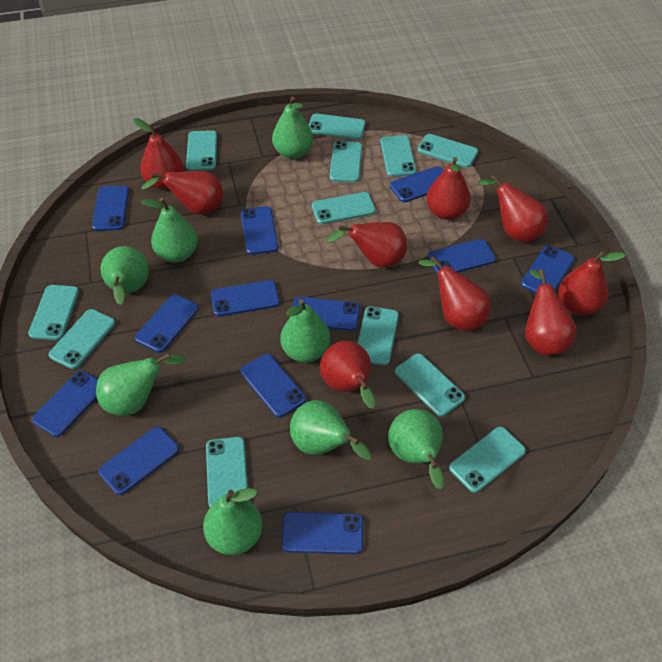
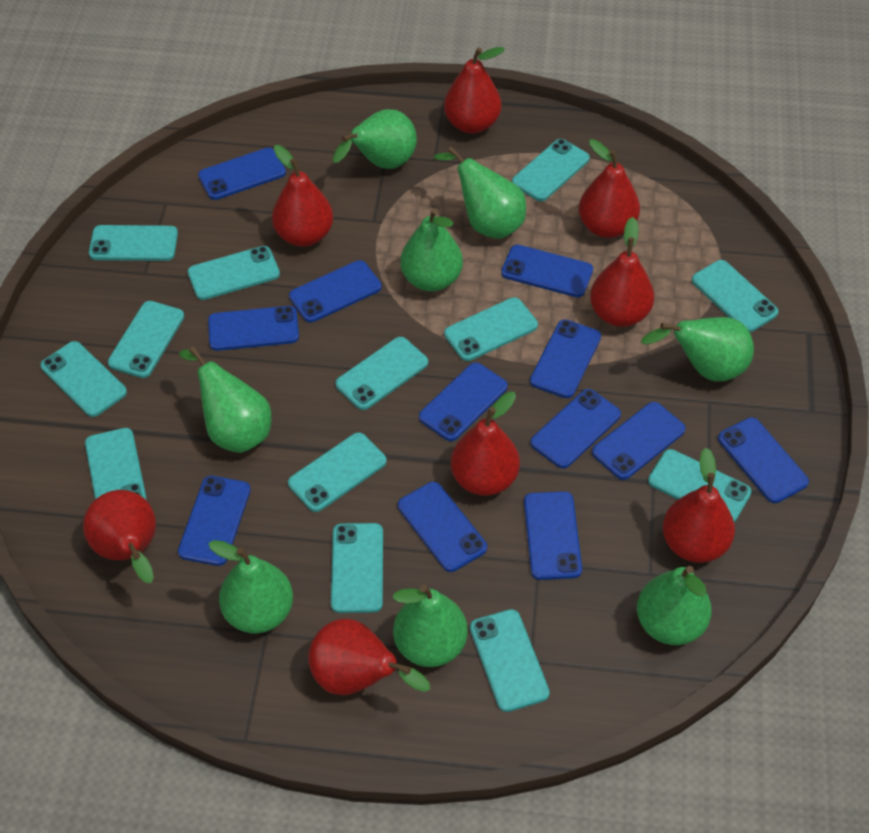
red pear: 9 -> 8
turquoise phone: 12 -> 13

